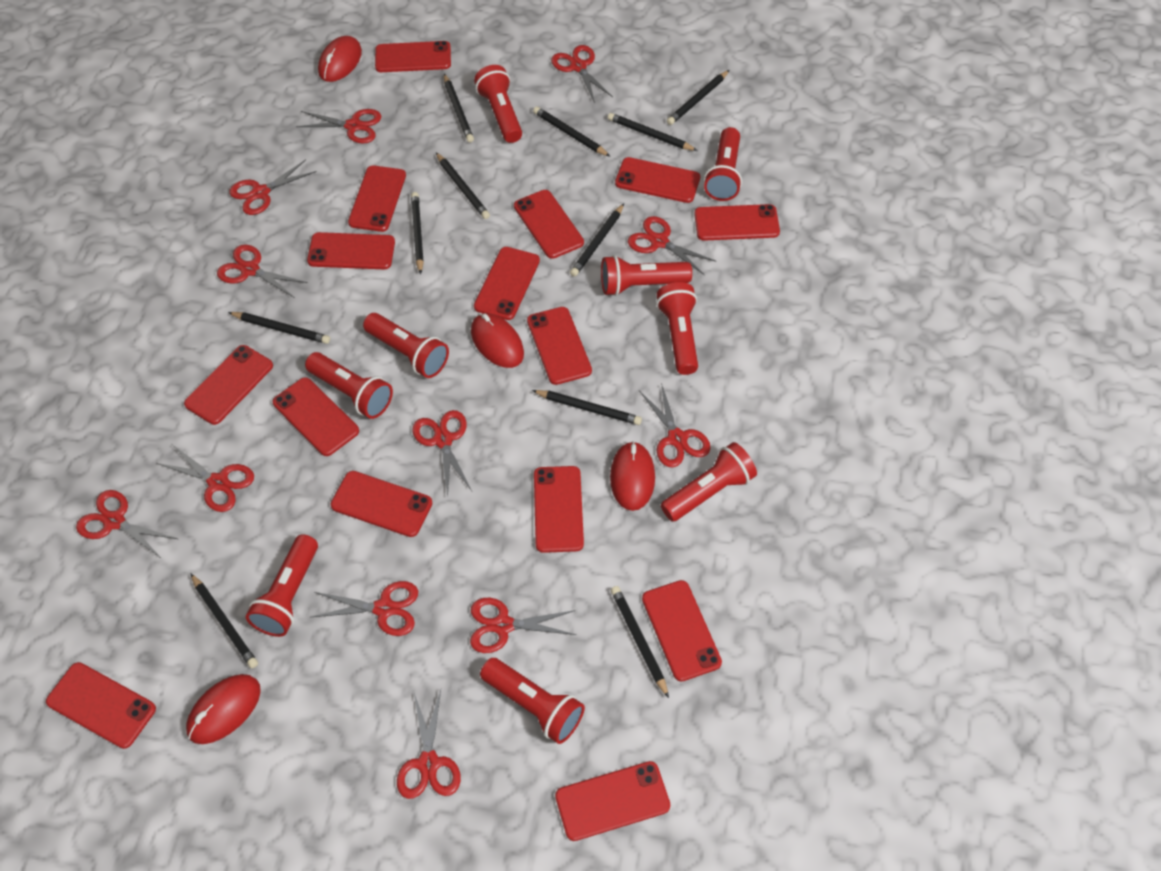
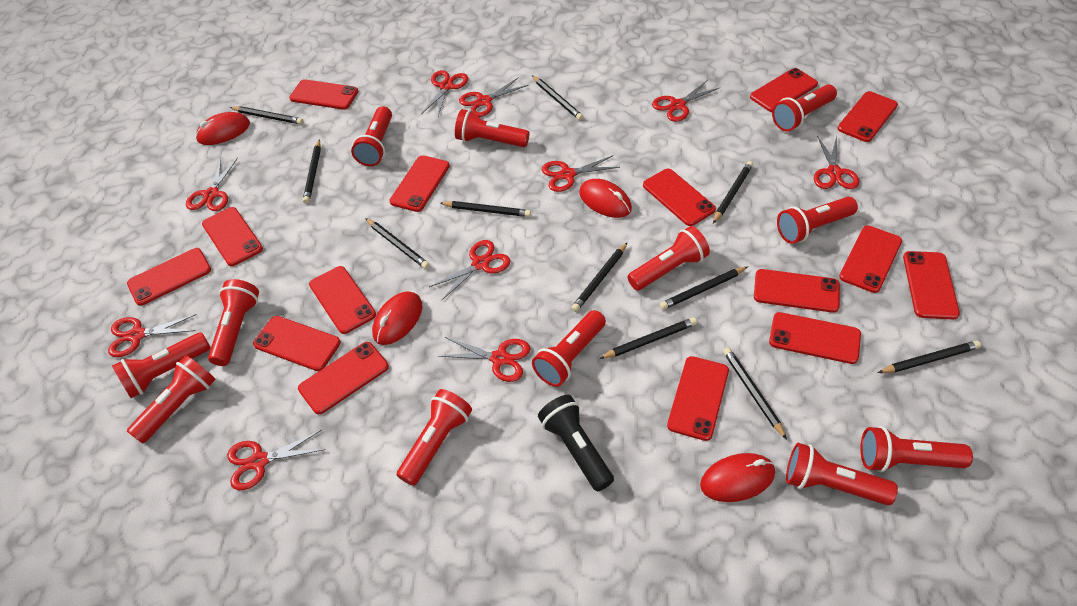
black flashlight: 0 -> 1
red flashlight: 9 -> 12
red scissors: 12 -> 10

